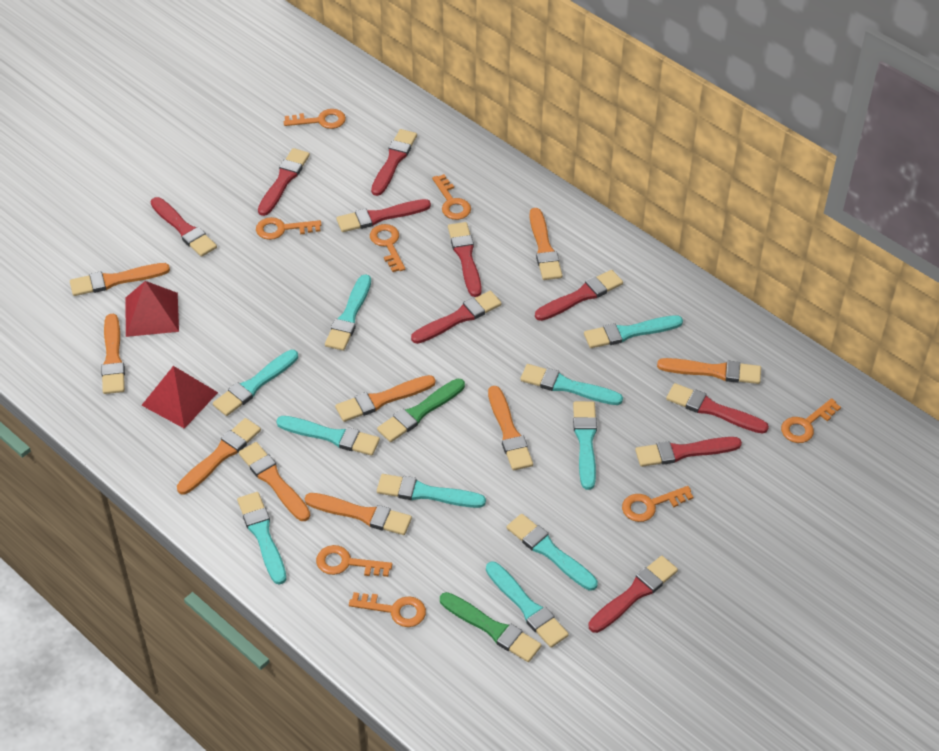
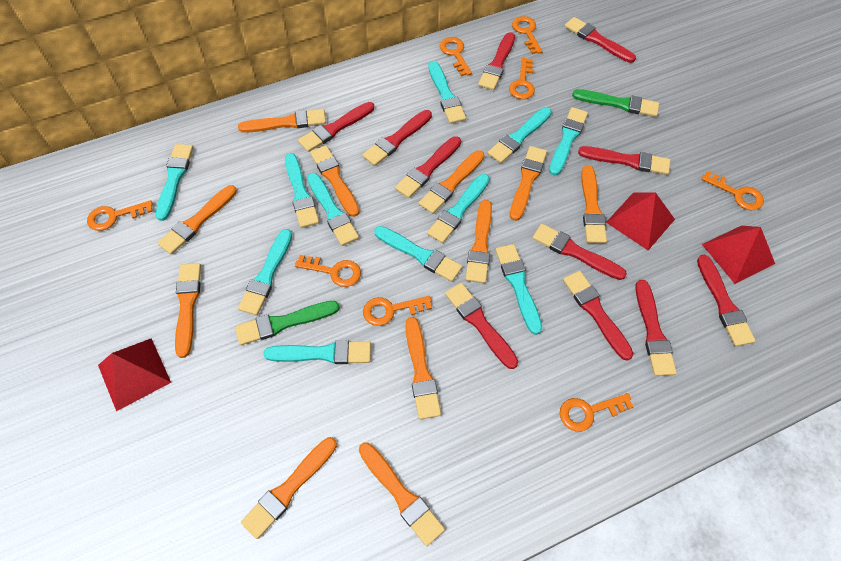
orange brush: 9 -> 11
red brush: 10 -> 11
red pyramid: 2 -> 3
turquoise brush: 10 -> 11

